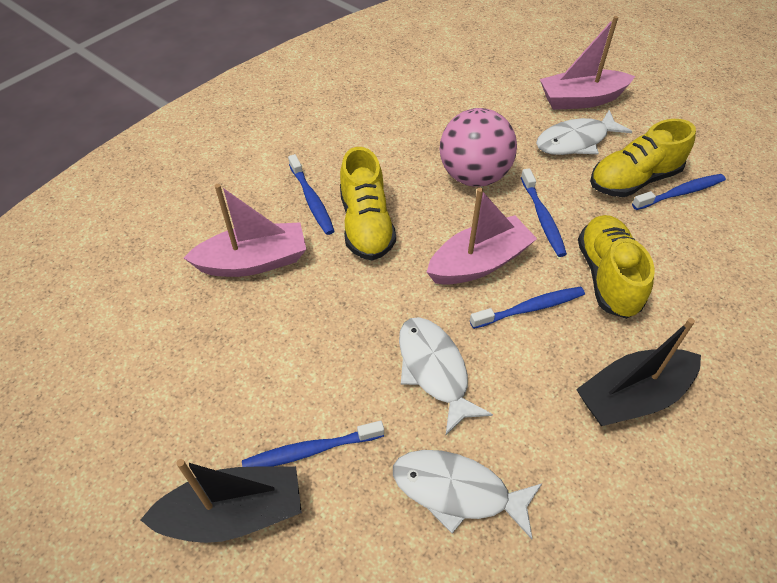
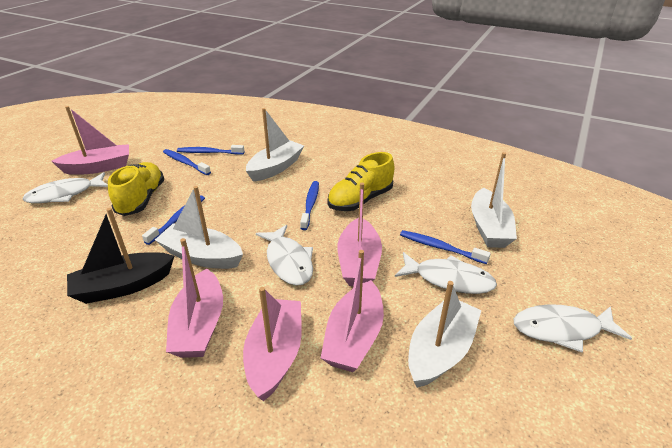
black boat: 2 -> 1
pink ball: 1 -> 0
pink boat: 3 -> 5
white boat: 0 -> 4
white fish: 3 -> 4
yellow shoe: 3 -> 2

